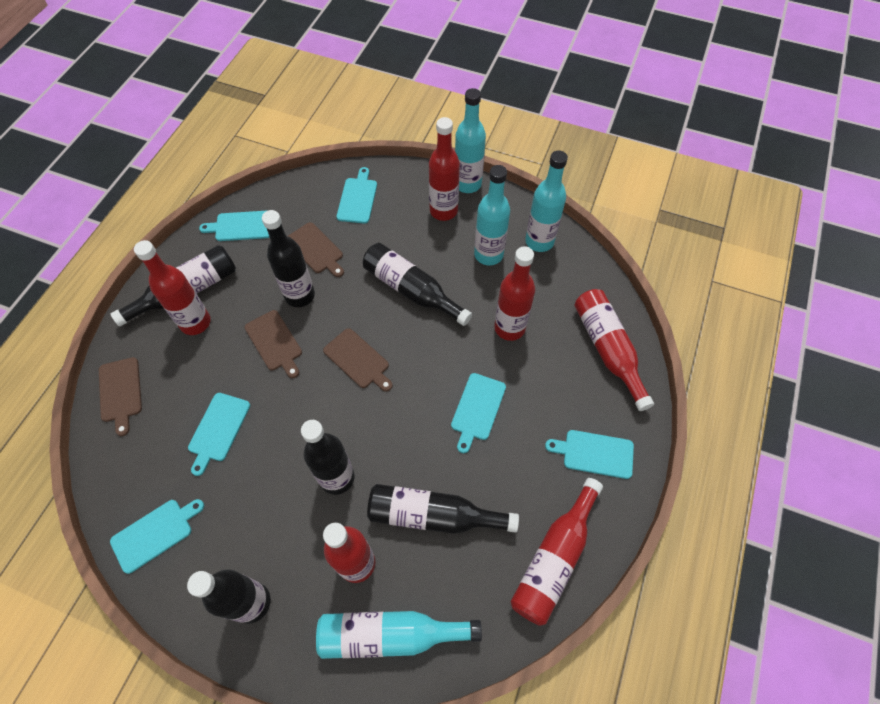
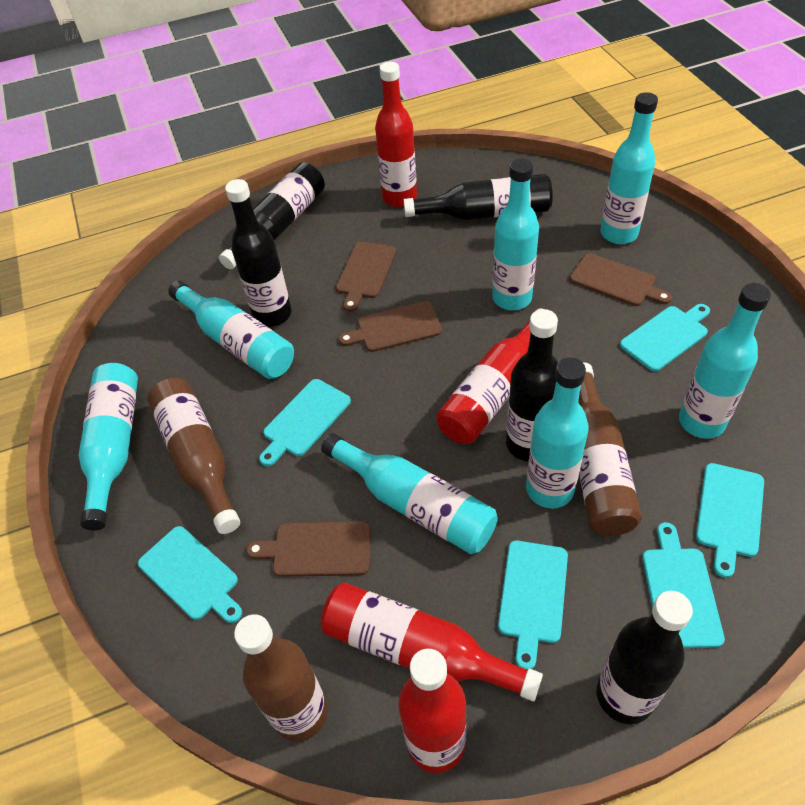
black bottle: 6 -> 5
brown bottle: 0 -> 3
red bottle: 6 -> 4
turquoise bottle: 4 -> 7

